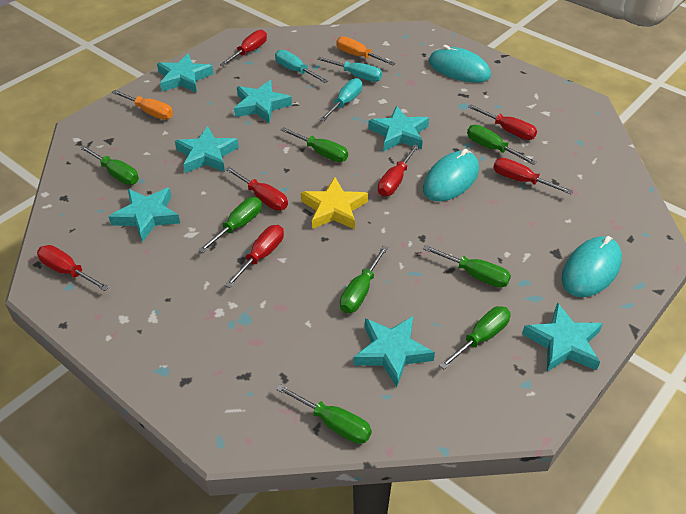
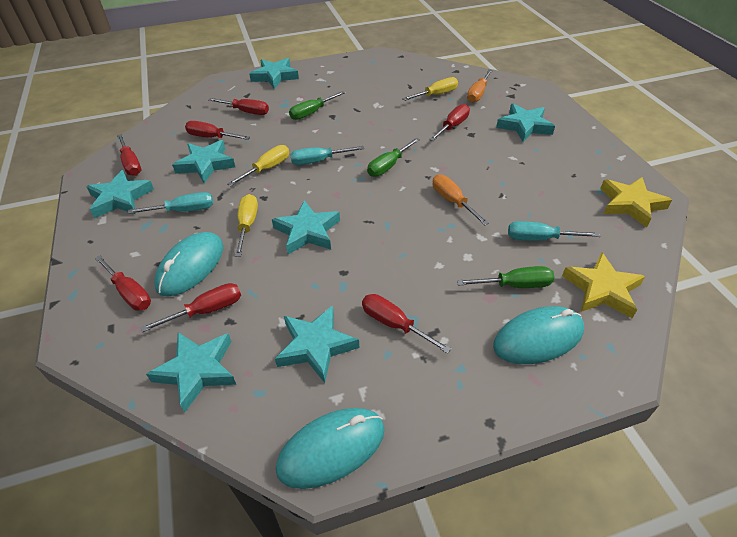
green screwdriver: 8 -> 3
yellow screwdriver: 0 -> 3
yellow star: 1 -> 2

